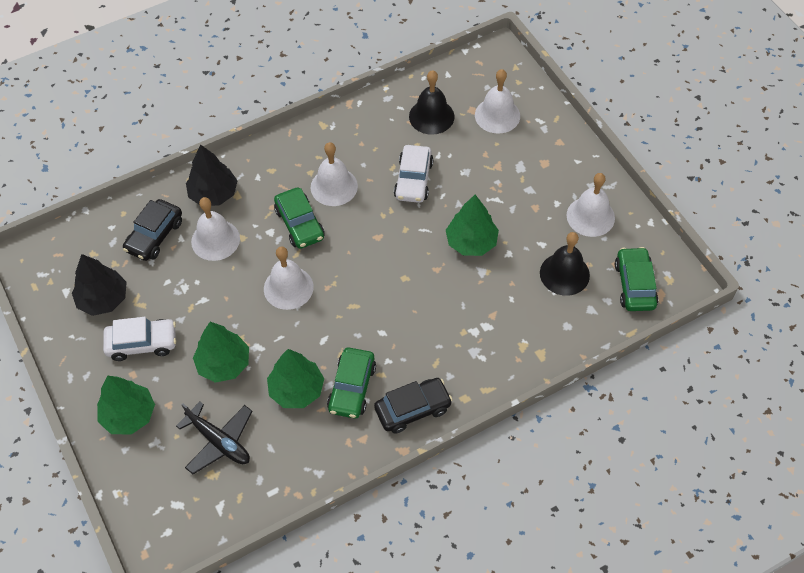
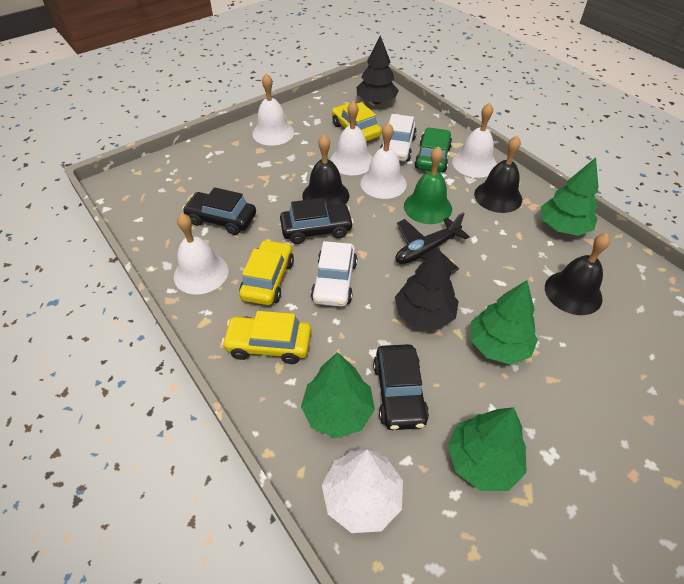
black bell: 2 -> 3
black car: 2 -> 3
green bell: 0 -> 1
green car: 3 -> 1
white tree: 0 -> 1
yellow car: 0 -> 3

